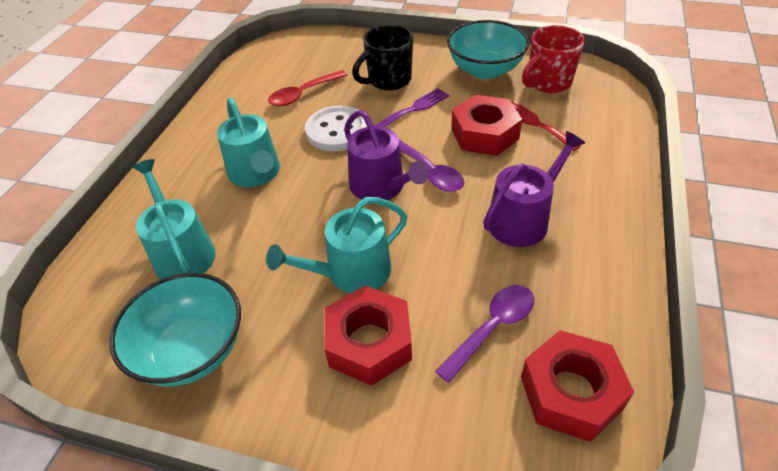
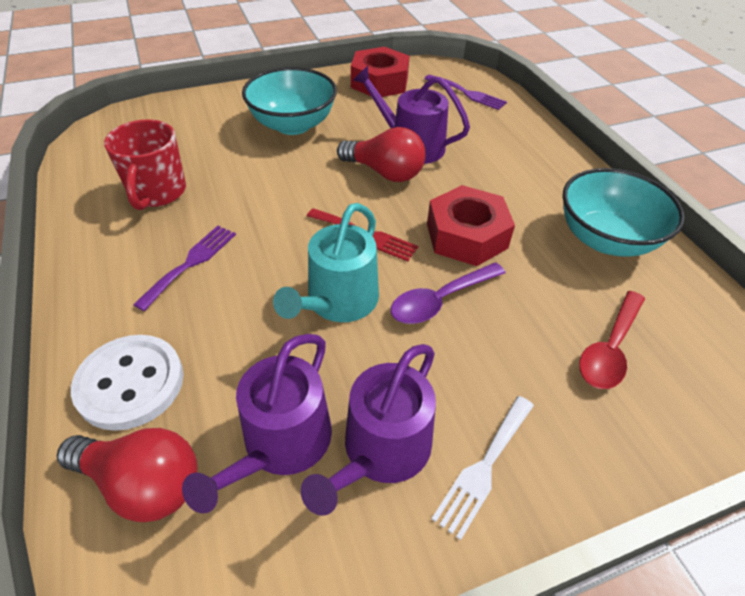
black mug: 1 -> 0
purple fork: 1 -> 2
purple spoon: 2 -> 1
purple watering can: 2 -> 3
red light bulb: 0 -> 2
red nut: 3 -> 2
turquoise watering can: 3 -> 1
white fork: 0 -> 1

